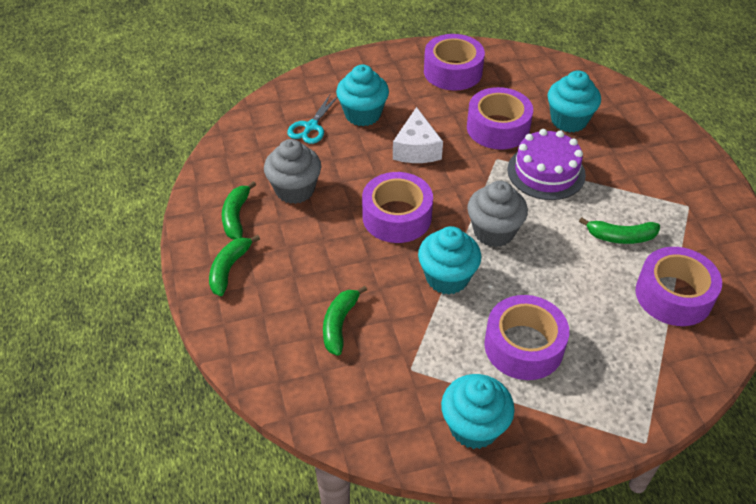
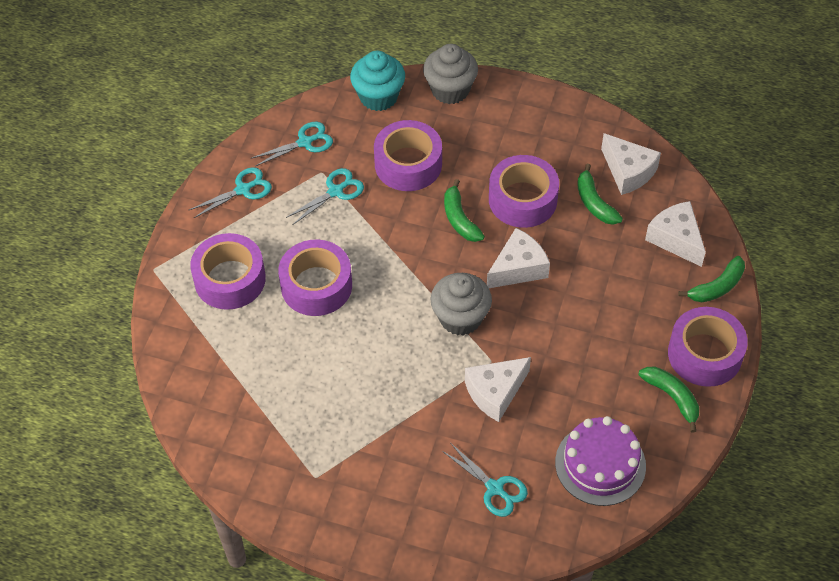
turquoise cupcake: 4 -> 1
turquoise scissors: 1 -> 4
white cheese: 1 -> 4

